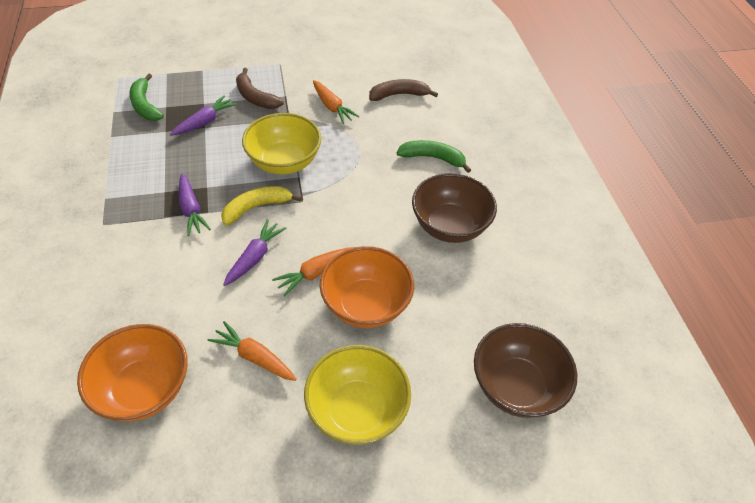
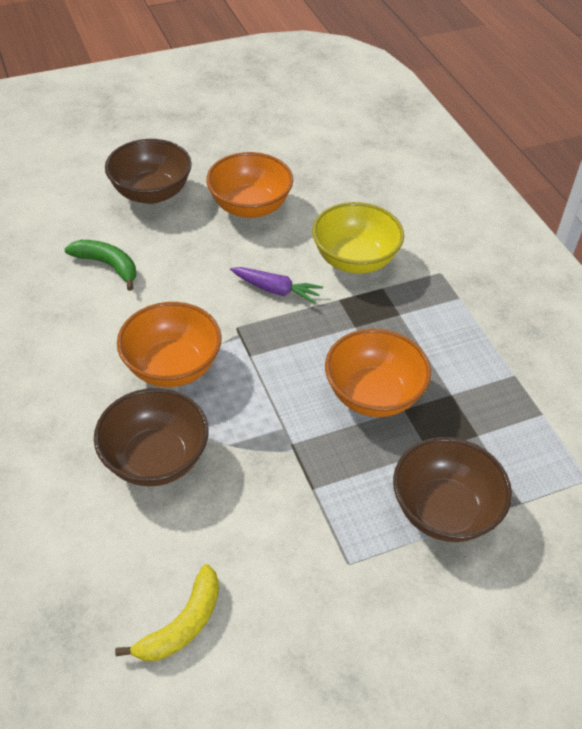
brown banana: 2 -> 0
brown bowl: 2 -> 3
green banana: 2 -> 1
orange bowl: 2 -> 3
orange carrot: 3 -> 0
purple carrot: 3 -> 1
yellow bowl: 2 -> 1

